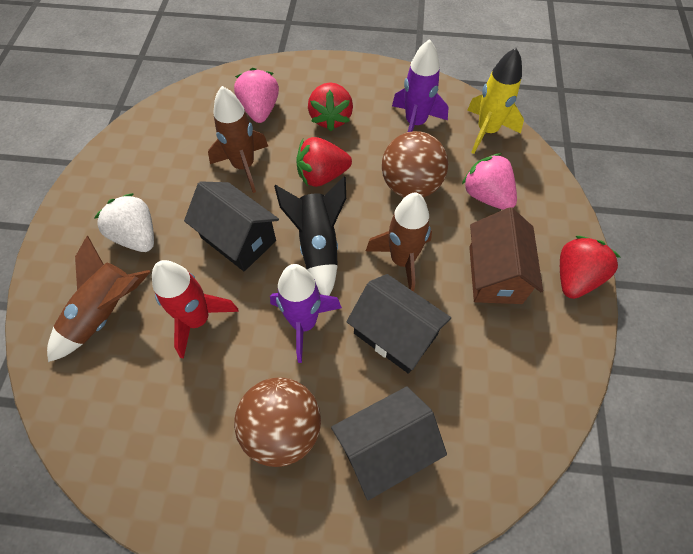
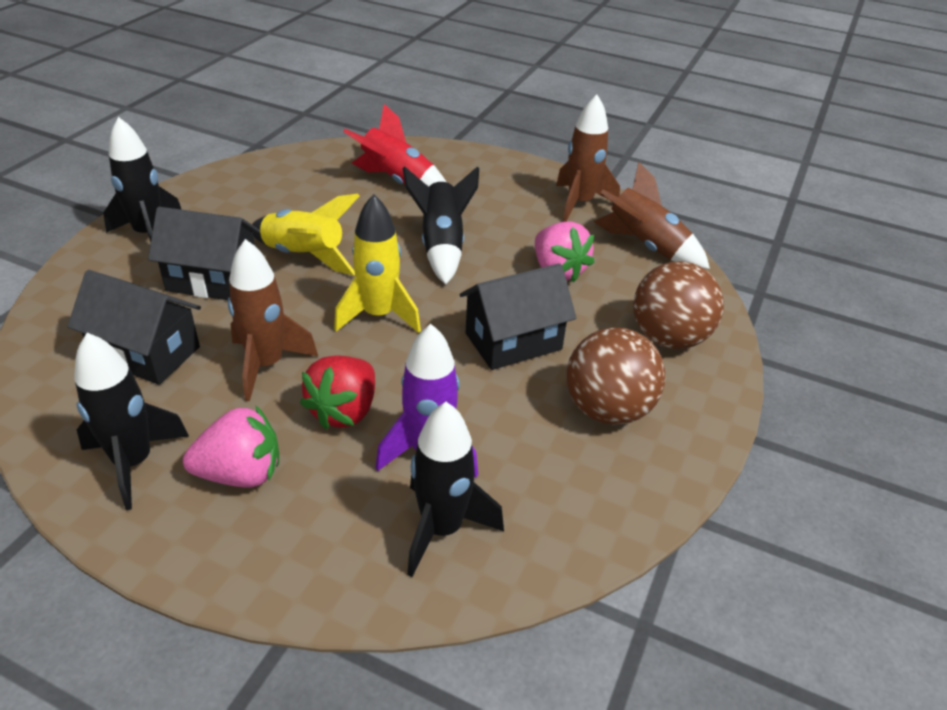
black rocket: 1 -> 4
brown house: 1 -> 0
purple rocket: 2 -> 1
red strawberry: 3 -> 1
white strawberry: 1 -> 0
yellow rocket: 1 -> 2

